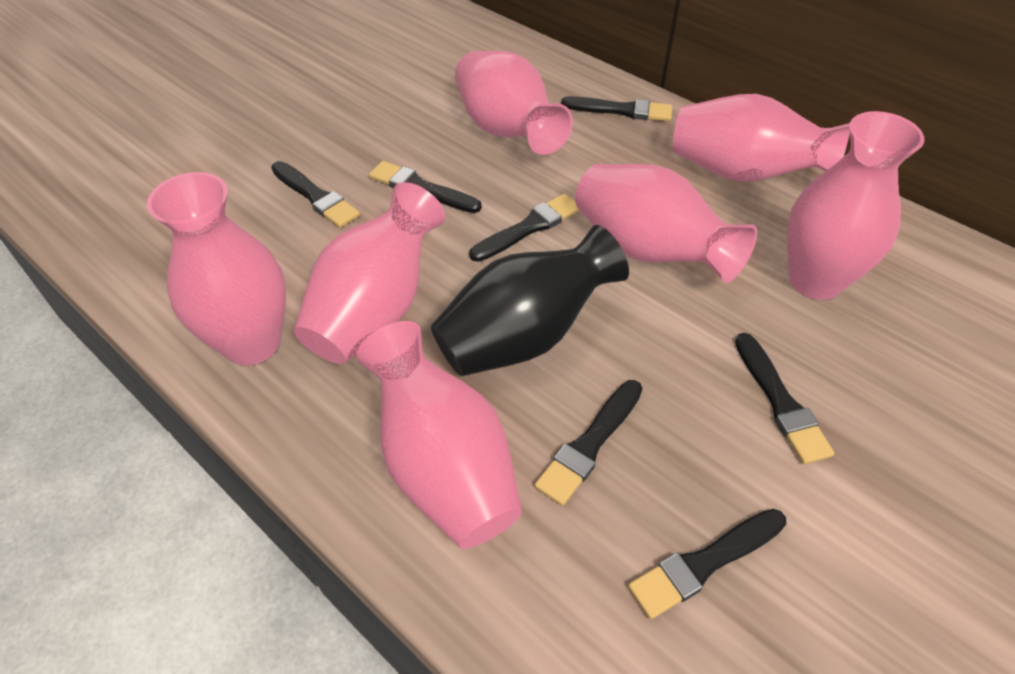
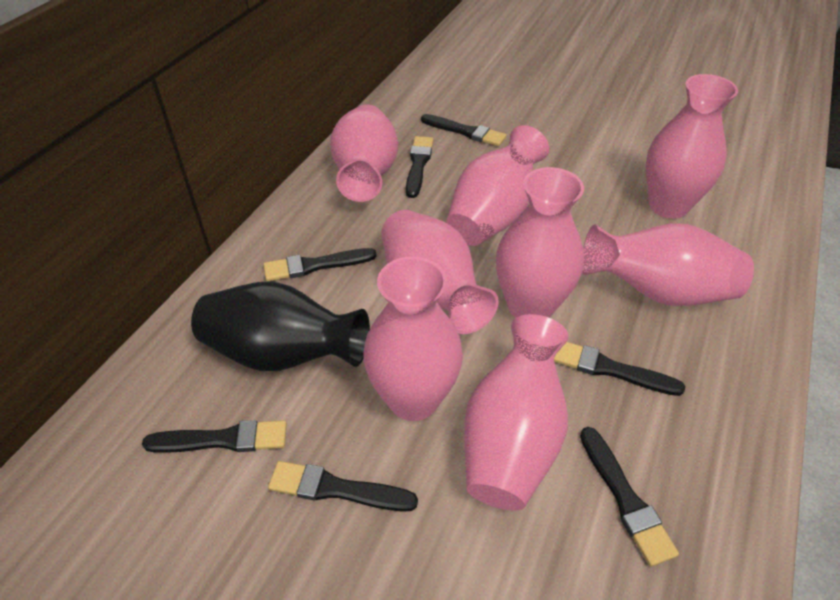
pink vase: 7 -> 8

